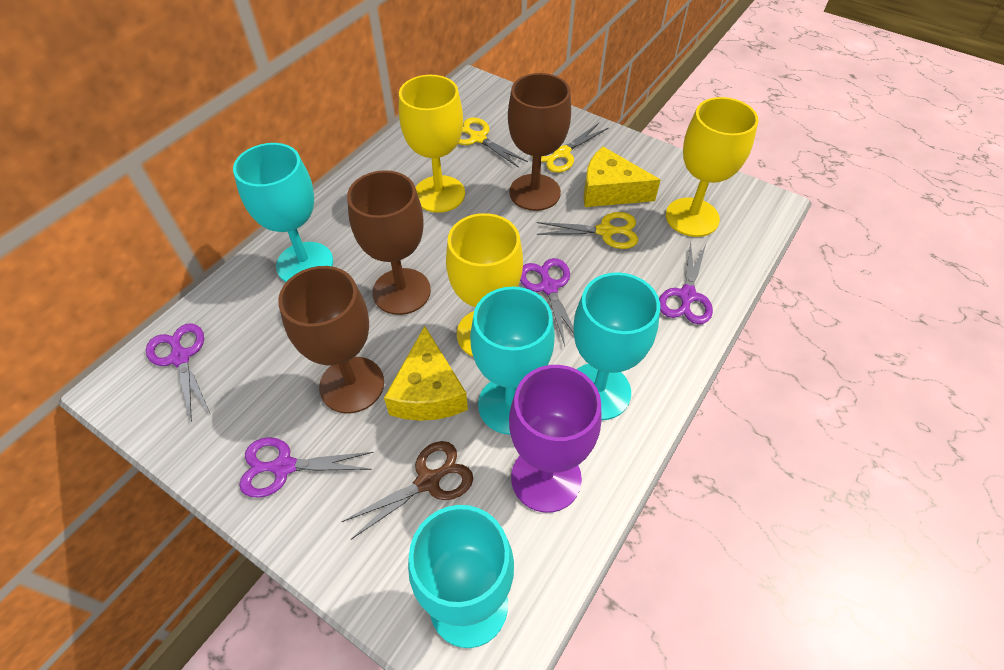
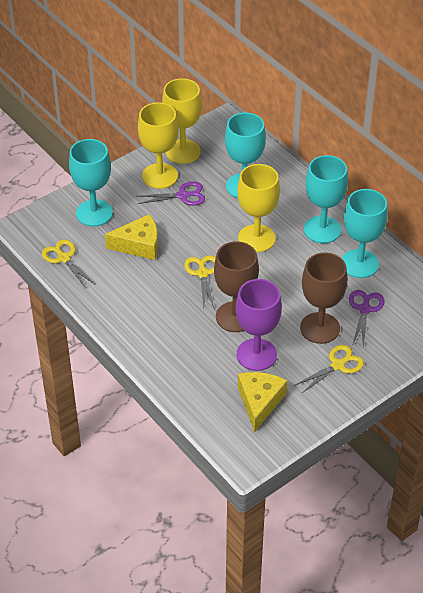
brown goblet: 3 -> 2
brown scissors: 1 -> 0
purple scissors: 4 -> 2

